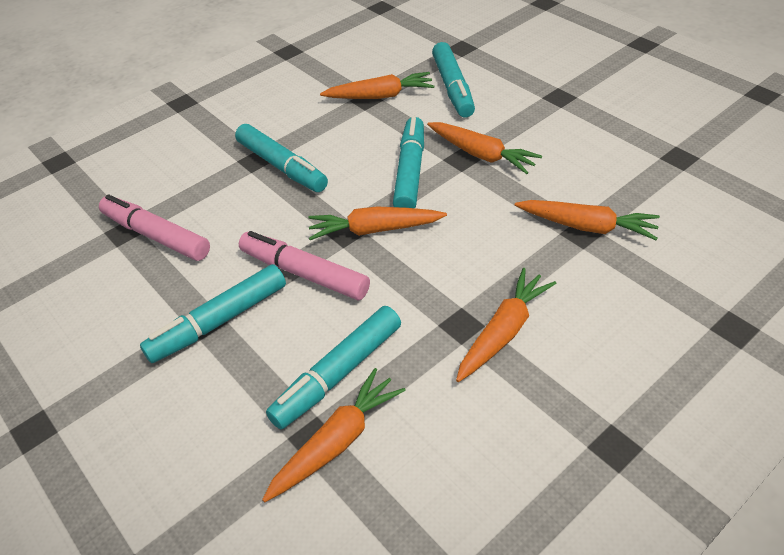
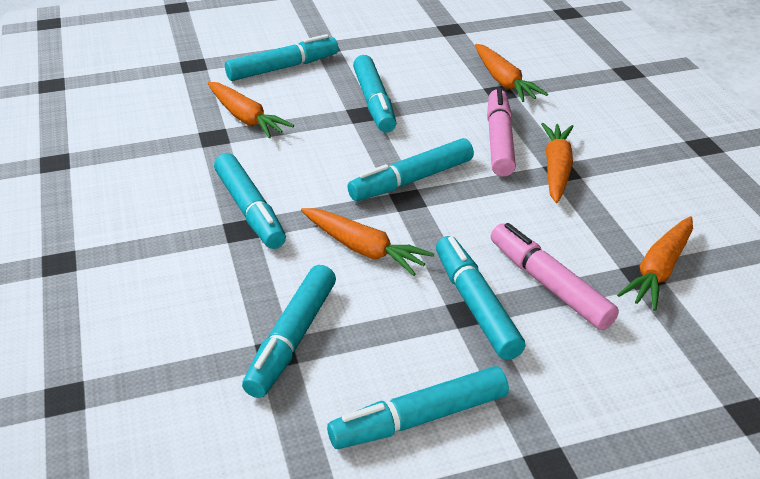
orange carrot: 6 -> 5
turquoise marker: 5 -> 7

